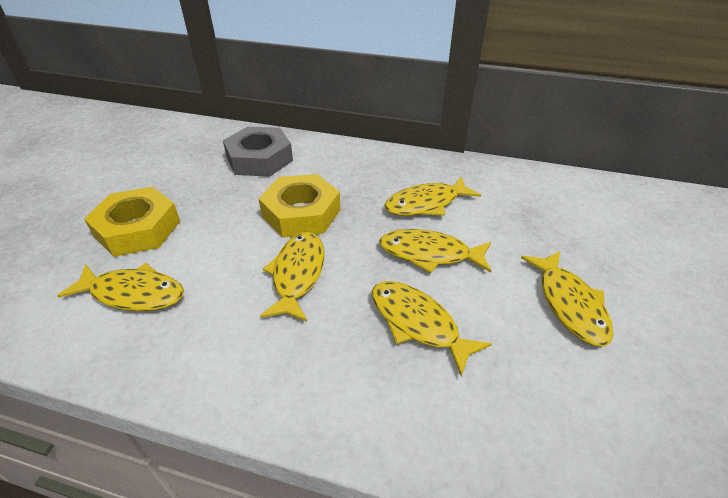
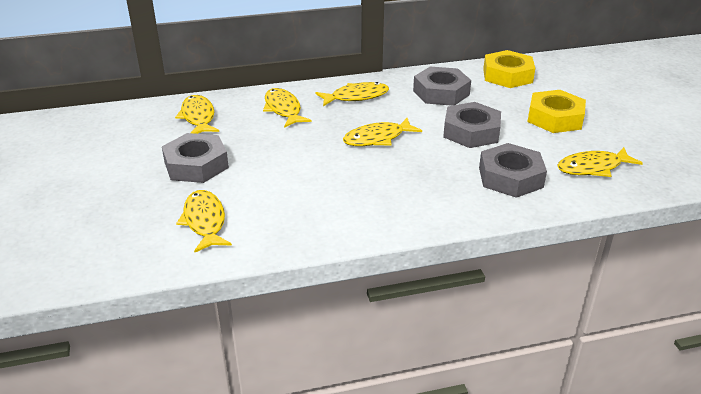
grey nut: 1 -> 4

